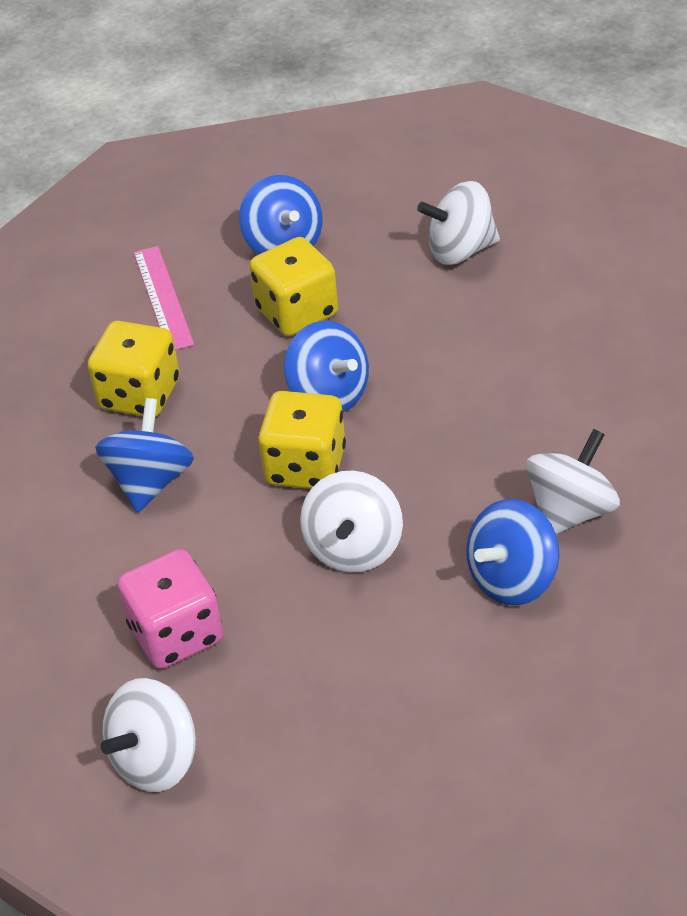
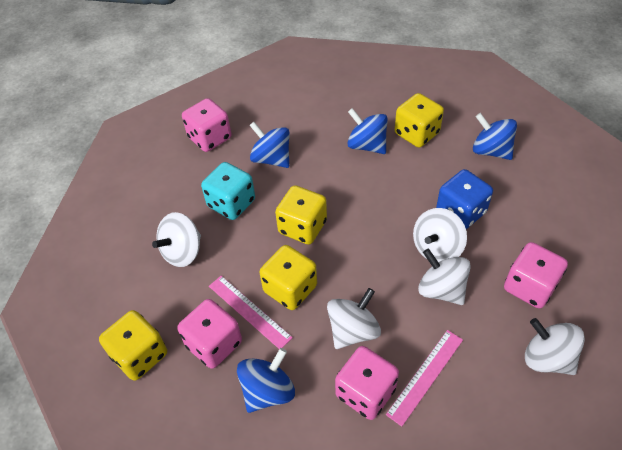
blue dice: 0 -> 1
pink dice: 1 -> 4
pink ruler: 1 -> 2
turquoise dice: 0 -> 1
white spinning top: 4 -> 5
yellow dice: 3 -> 4

